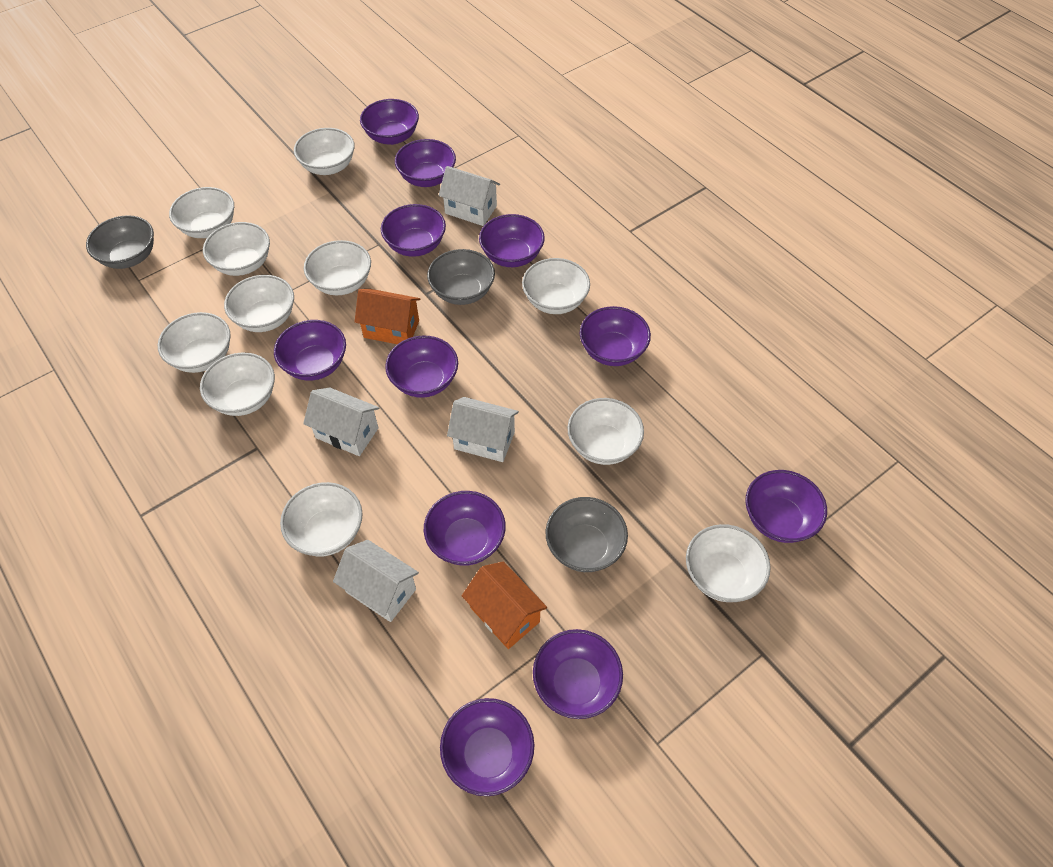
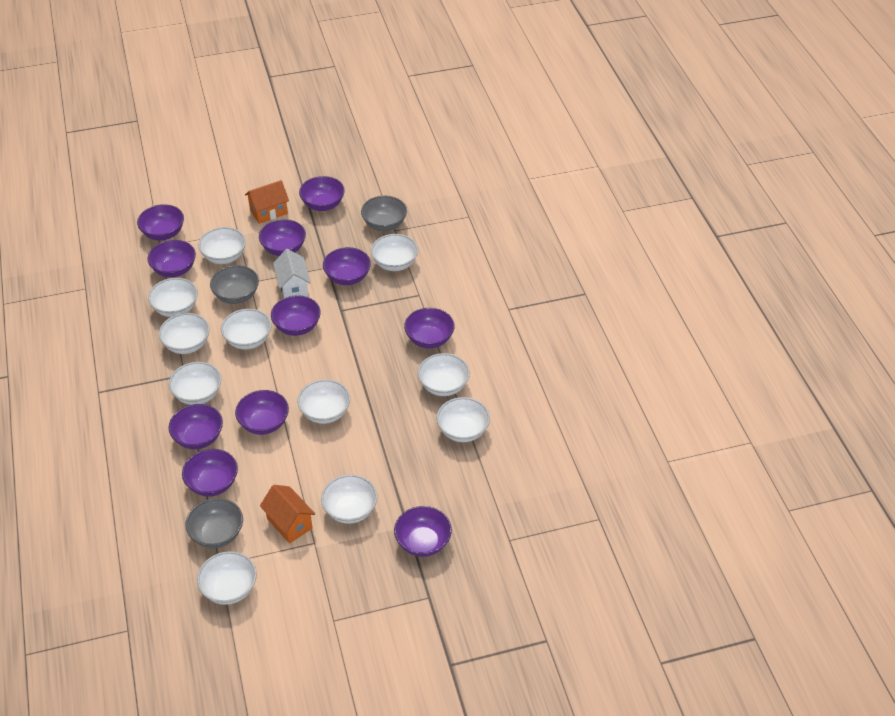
white house: 4 -> 1

